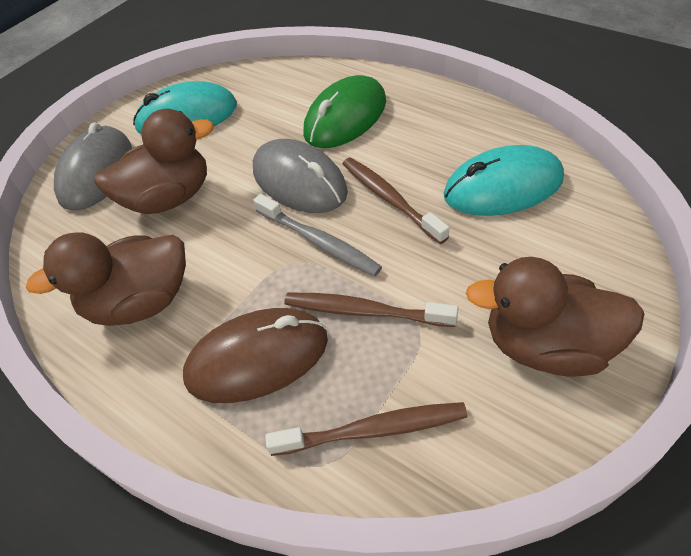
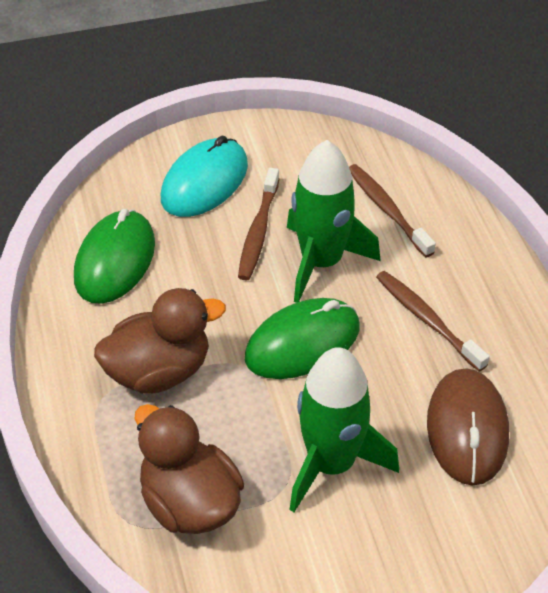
brown duck: 3 -> 2
green mouse: 1 -> 2
green rocket: 0 -> 2
grey mouse: 2 -> 0
grey toothbrush: 1 -> 0
turquoise mouse: 2 -> 1

